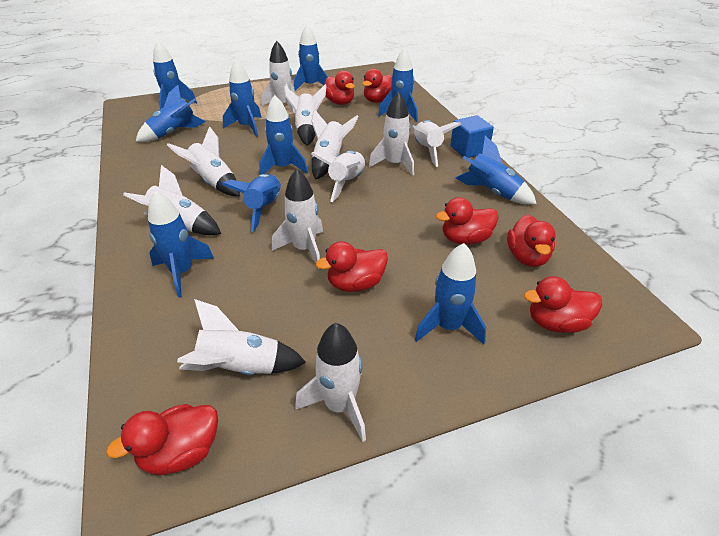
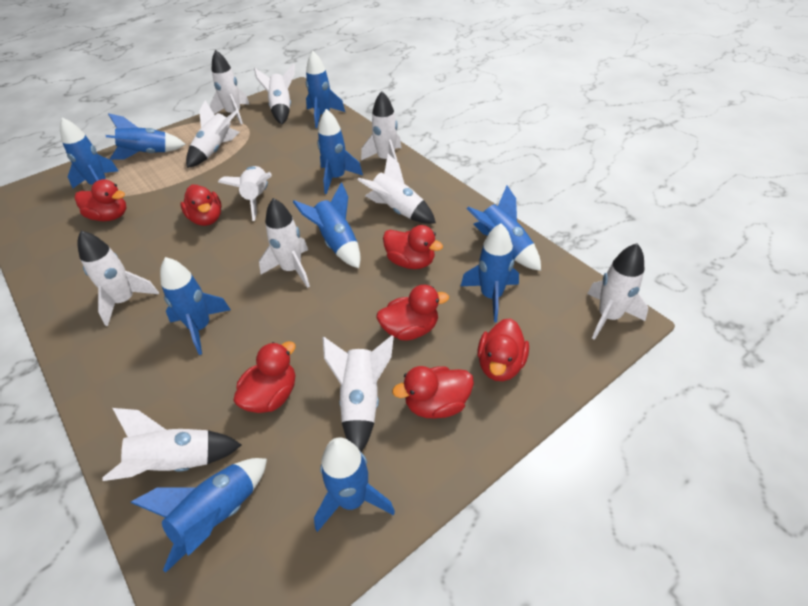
blue cube: 1 -> 0

